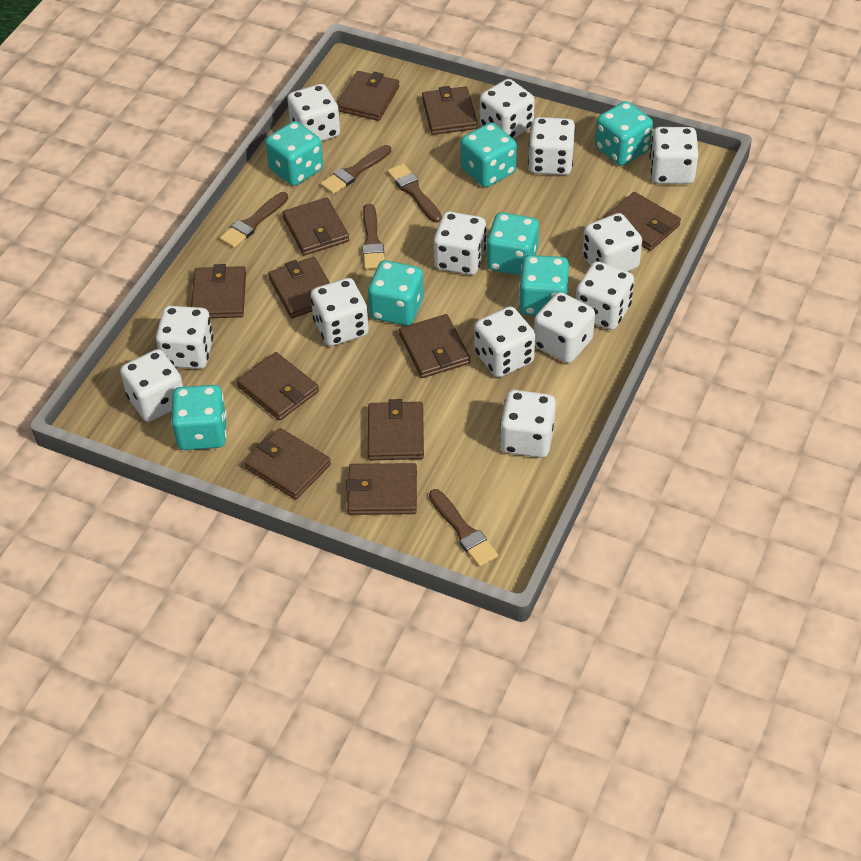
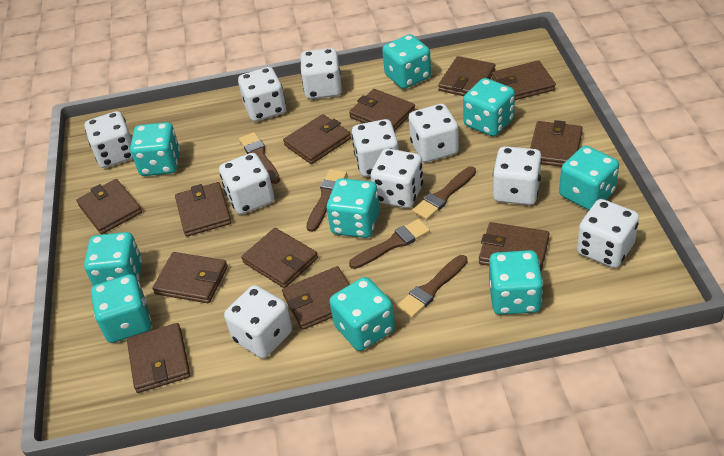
brown wallet: 11 -> 12
turquoise dice: 7 -> 9
white dice: 13 -> 10

